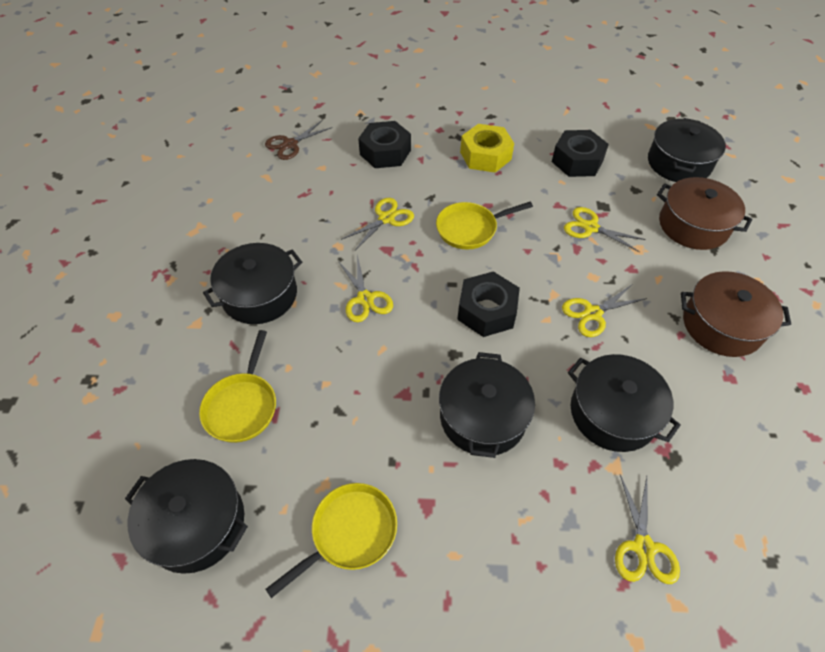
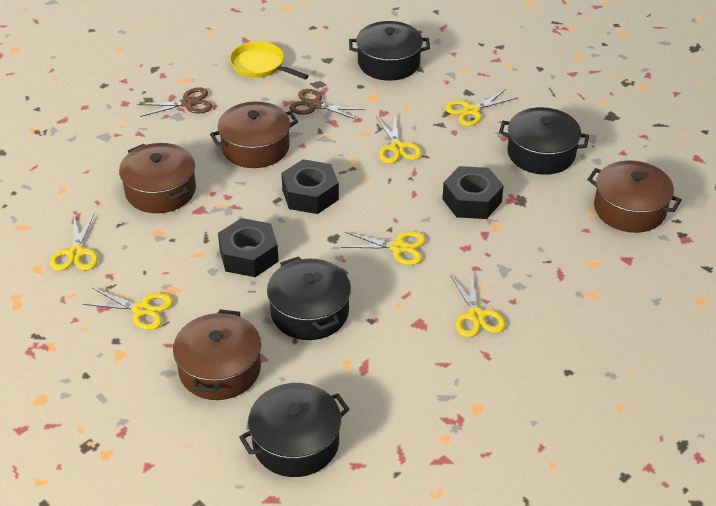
black pot: 5 -> 4
brown pot: 2 -> 4
brown scissors: 1 -> 2
yellow nut: 1 -> 0
yellow pan: 3 -> 1
yellow scissors: 5 -> 6

